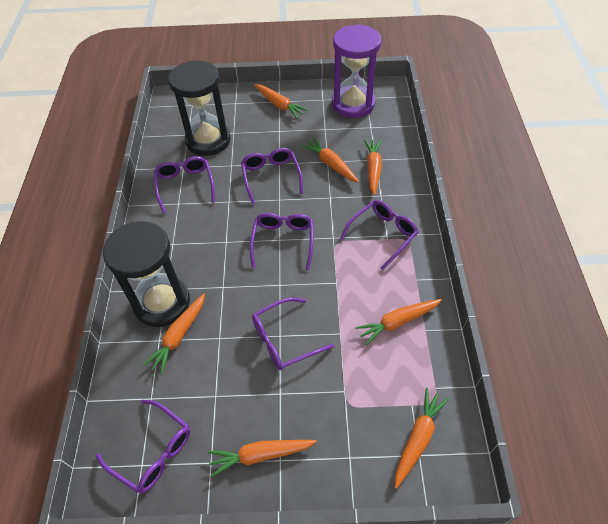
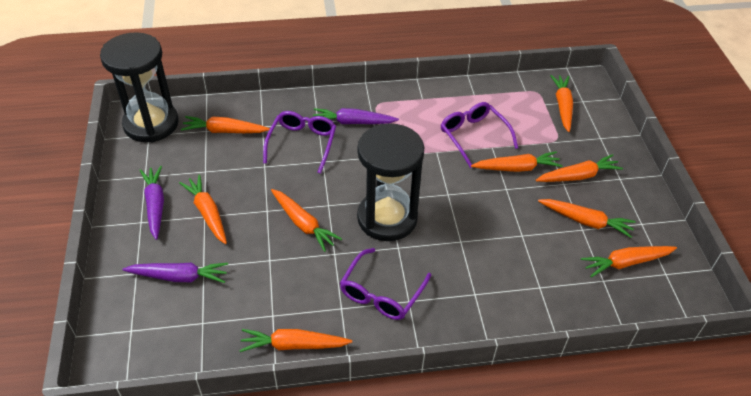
orange carrot: 7 -> 9
purple carrot: 0 -> 3
purple glasses: 6 -> 3
purple hourglass: 1 -> 0

